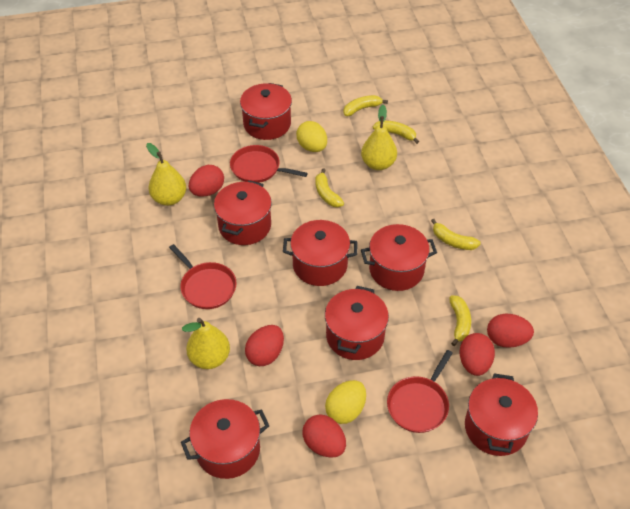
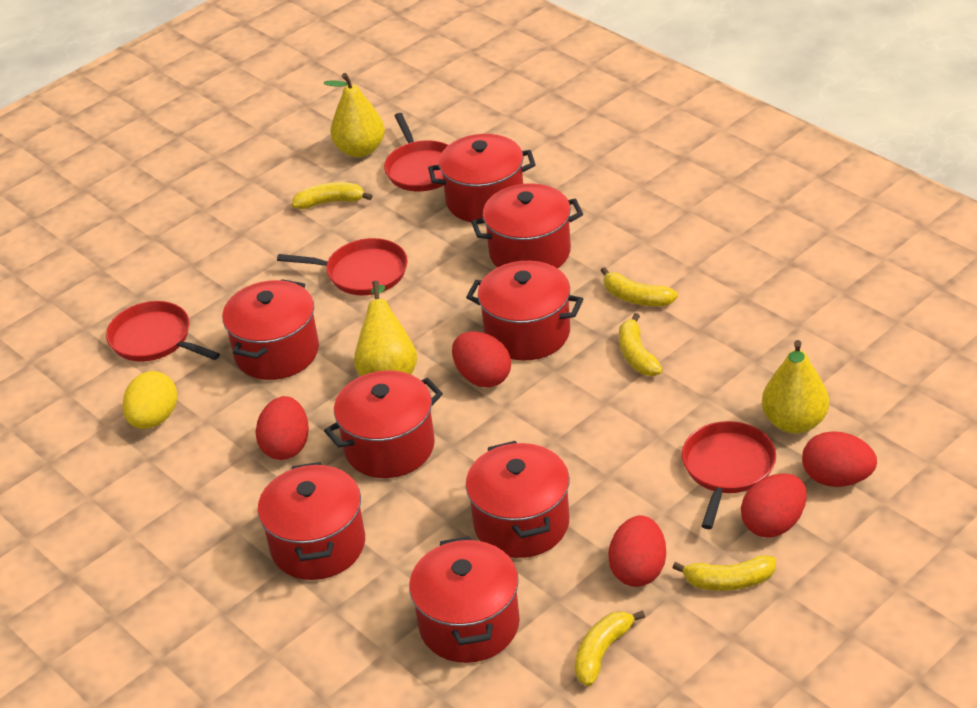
red pan: 3 -> 4
red pot: 7 -> 8
yellow egg: 2 -> 1

